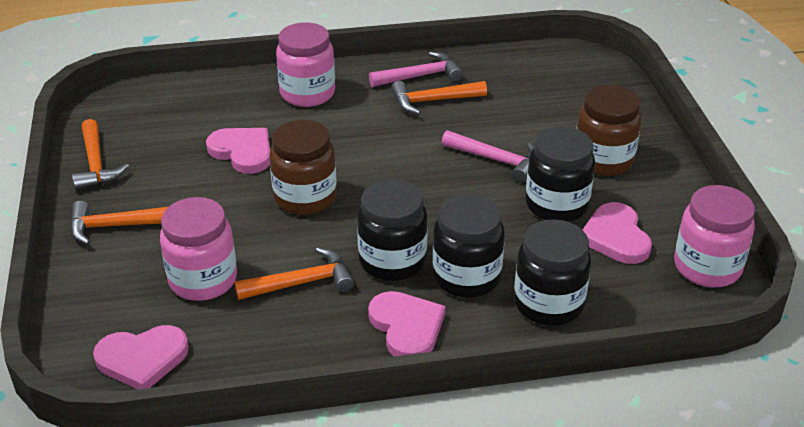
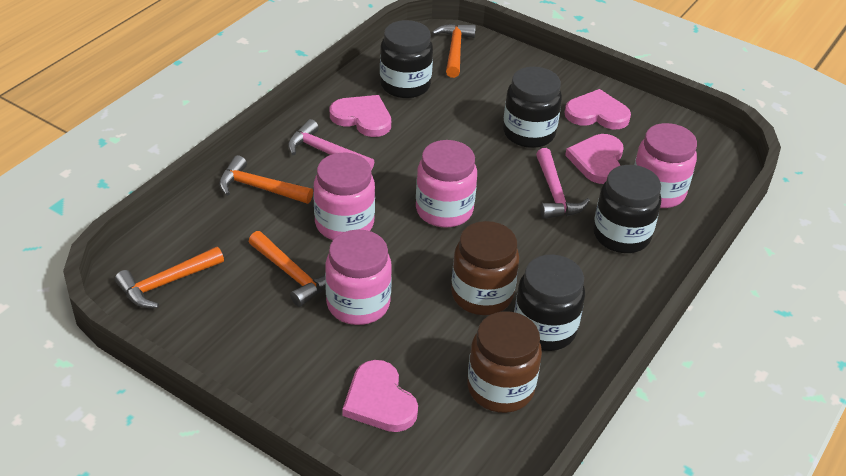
pink jar: 3 -> 4

